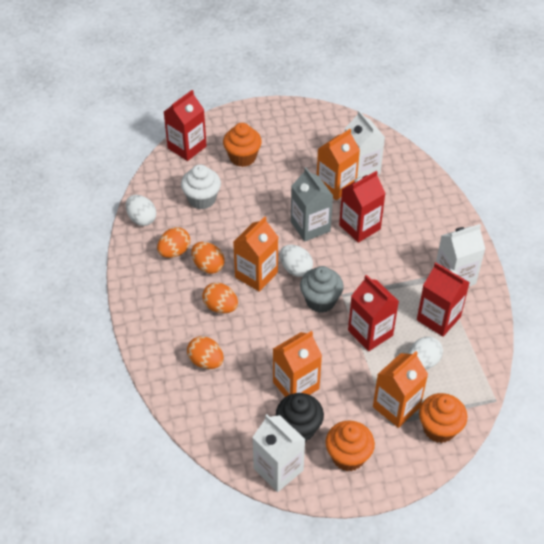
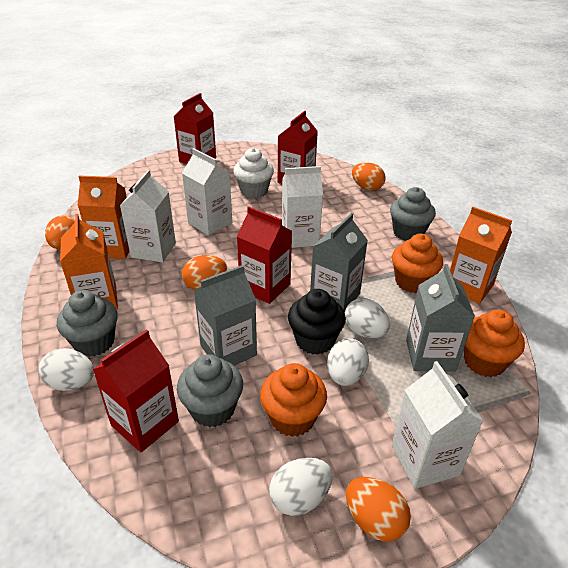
grey carton: 1 -> 3
grey cupcake: 1 -> 3
orange carton: 4 -> 3
white carton: 3 -> 4
white egg: 3 -> 4

